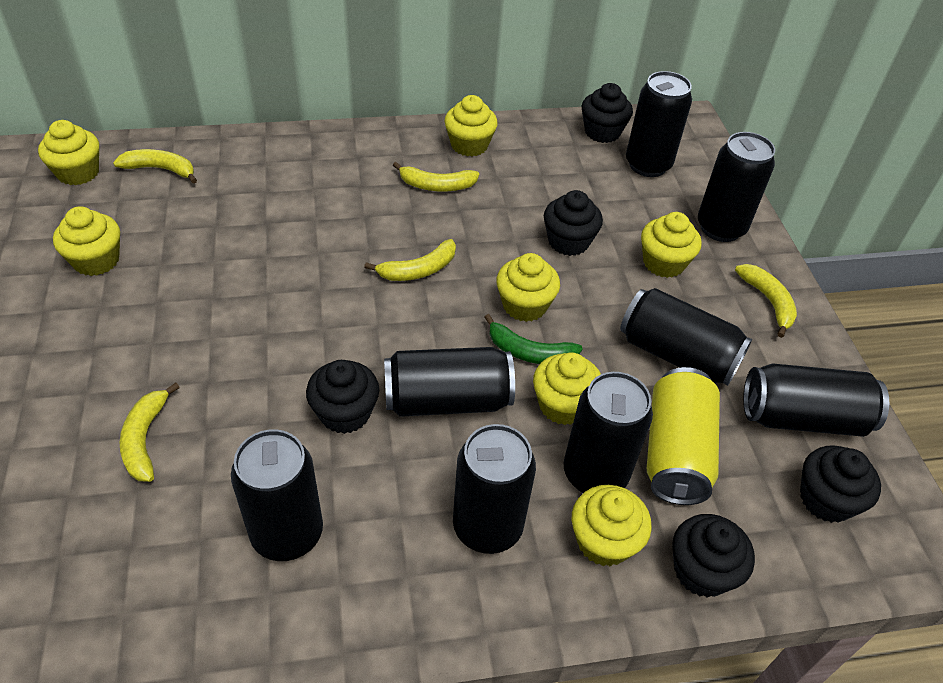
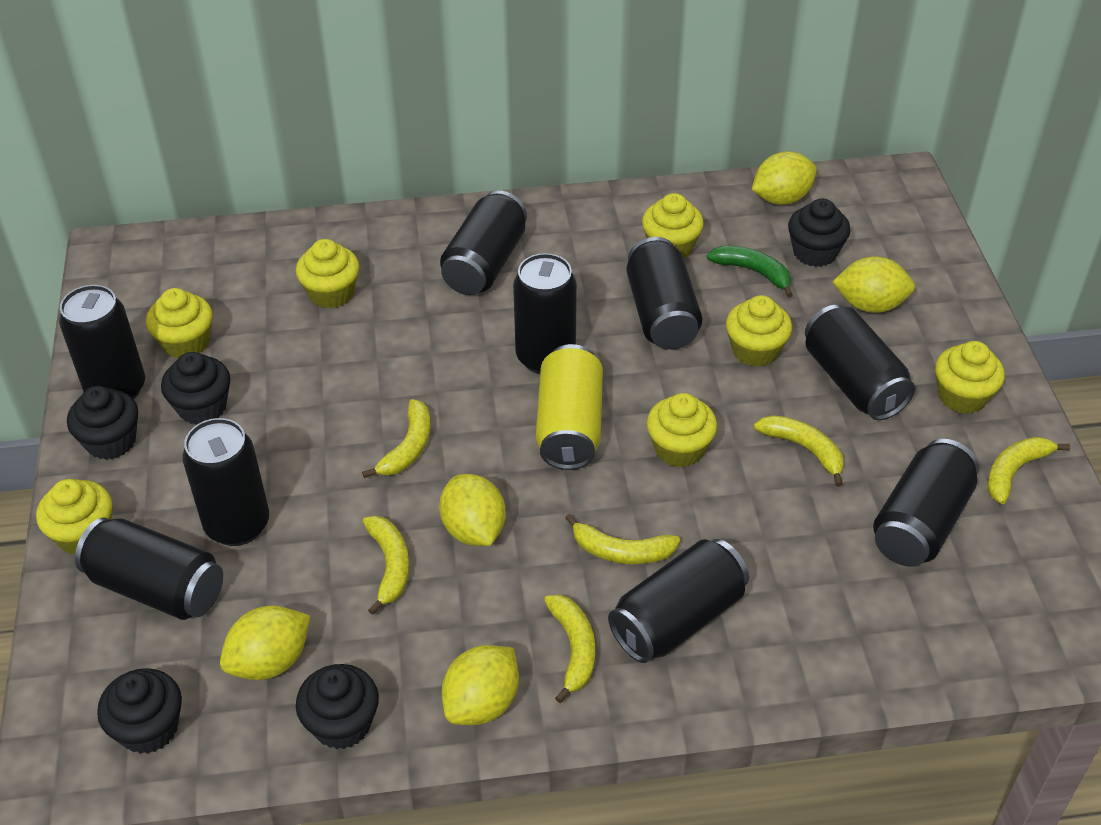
black can: 8 -> 9
yellow banana: 5 -> 6
yellow lemon: 0 -> 5

